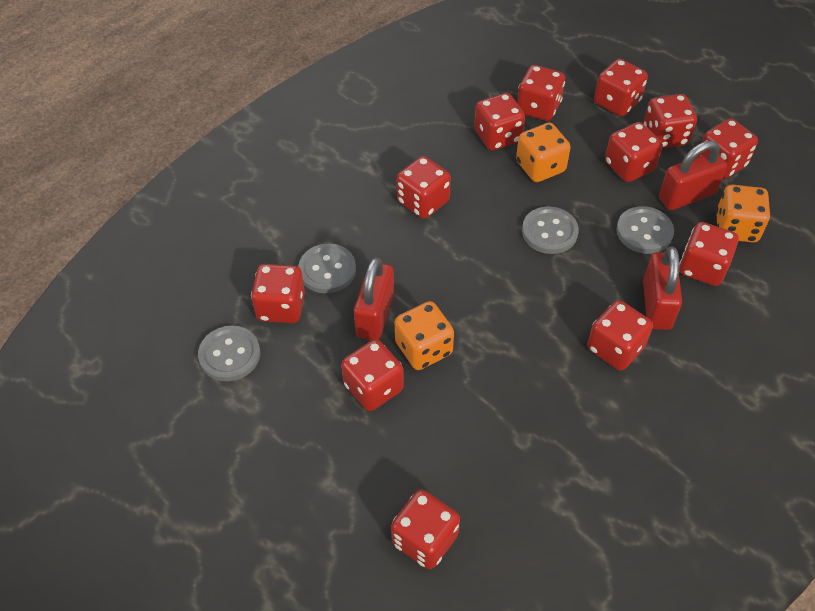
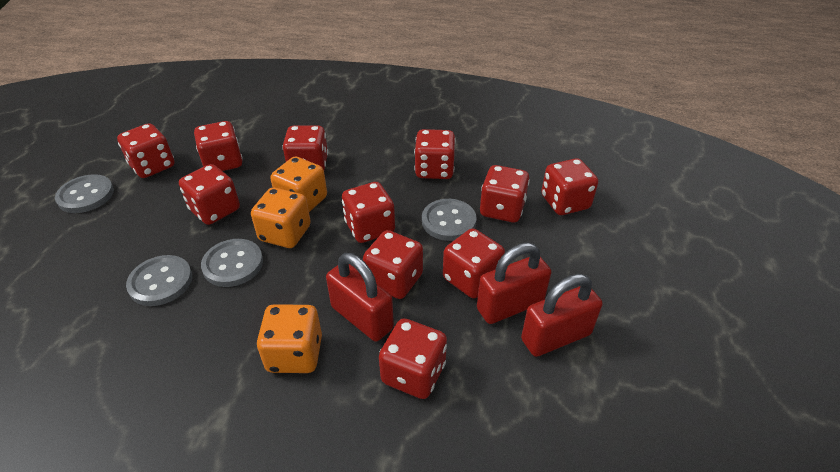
red dice: 12 -> 11

